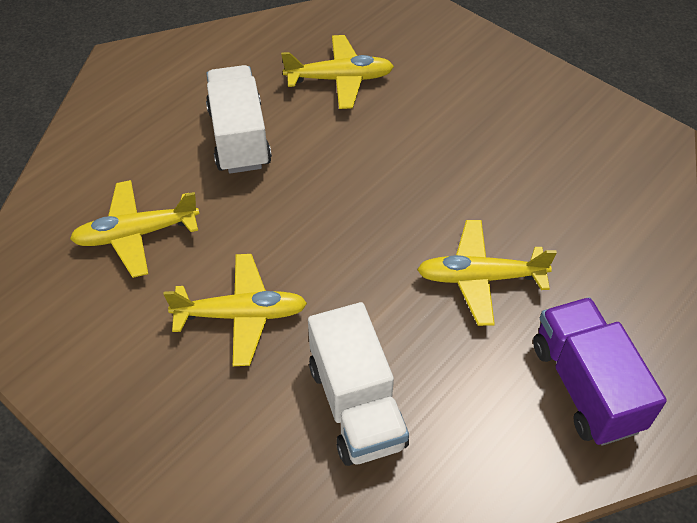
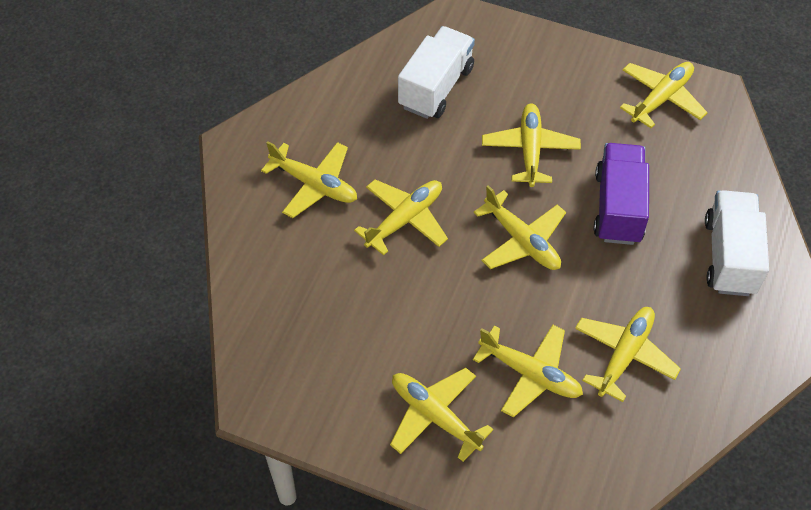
yellow plane: 4 -> 8

